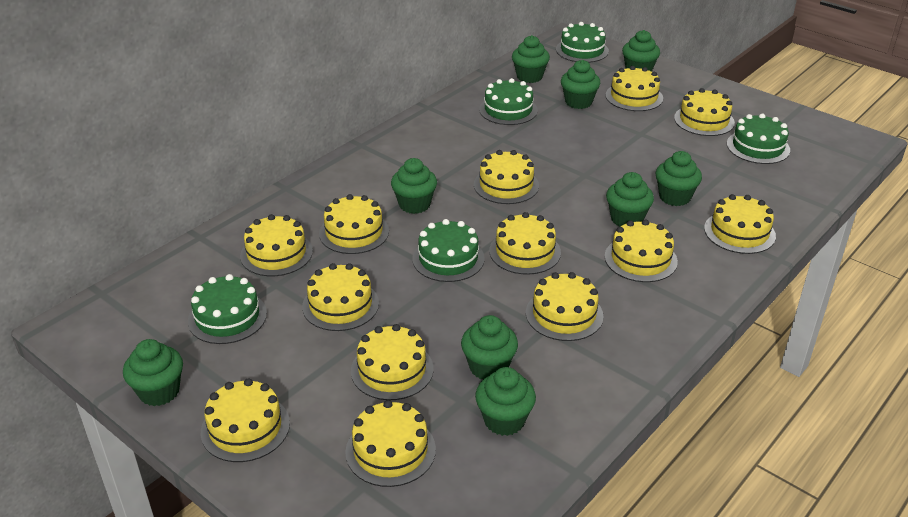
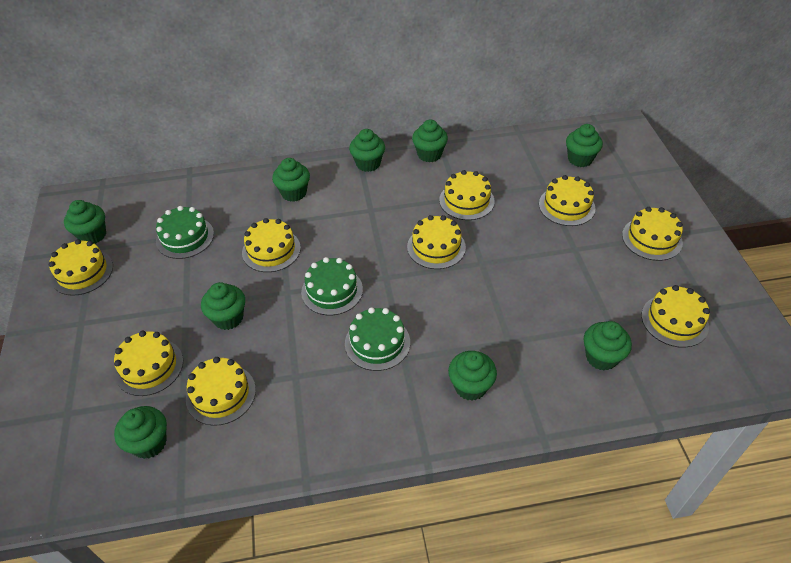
green cake: 5 -> 3
yellow cake: 13 -> 9

